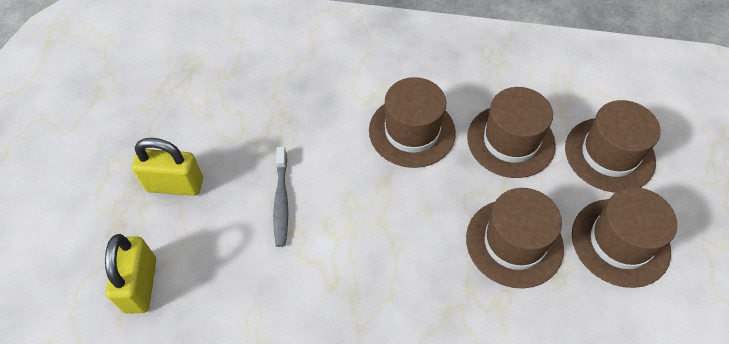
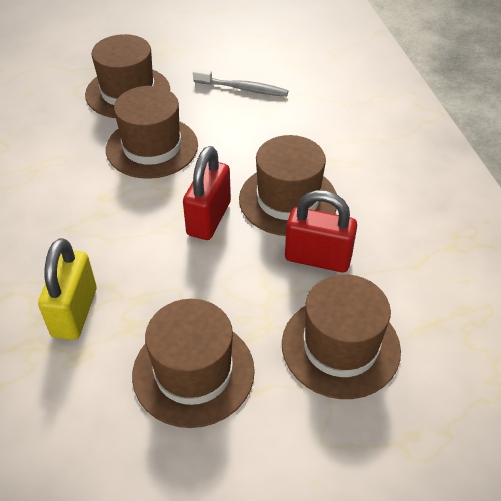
red padlock: 0 -> 2
yellow padlock: 2 -> 1

